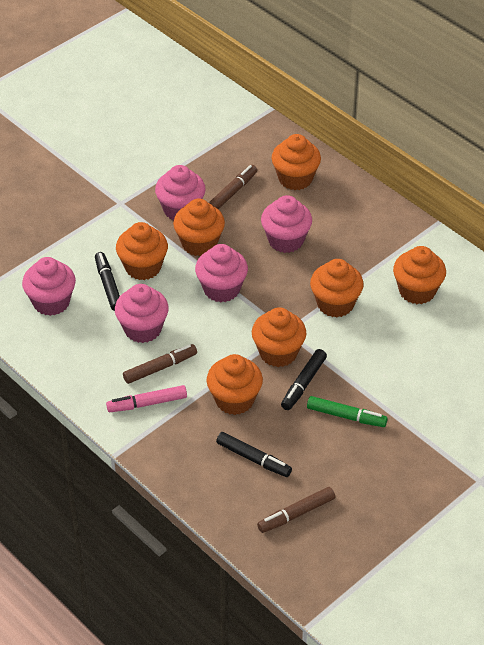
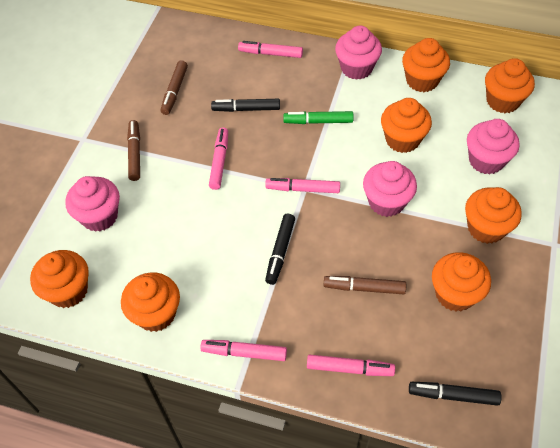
pink cupcake: 5 -> 4
pink marker: 1 -> 5

